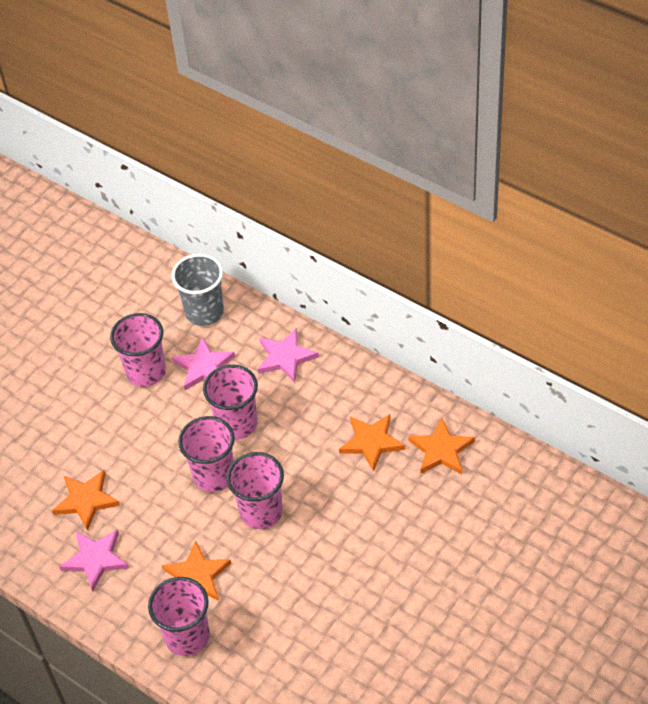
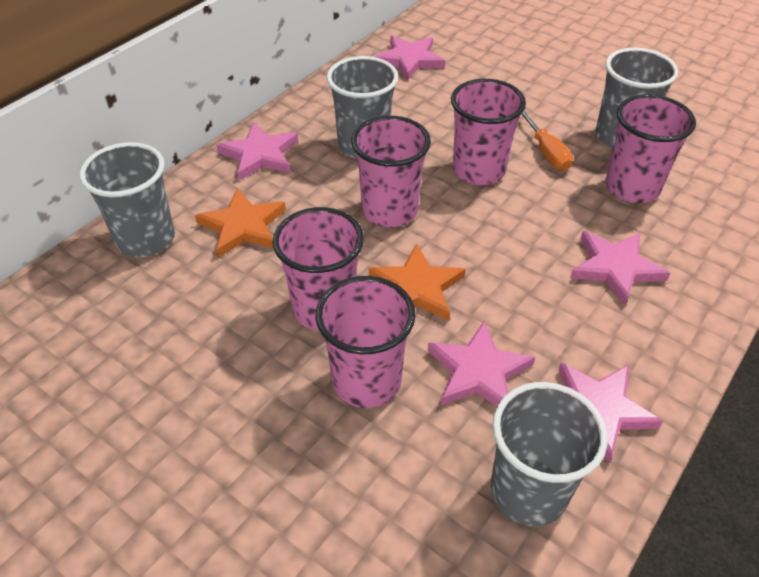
grey cup: 1 -> 4
orange screwdriver: 0 -> 1
orange star: 4 -> 2
pink star: 3 -> 5

